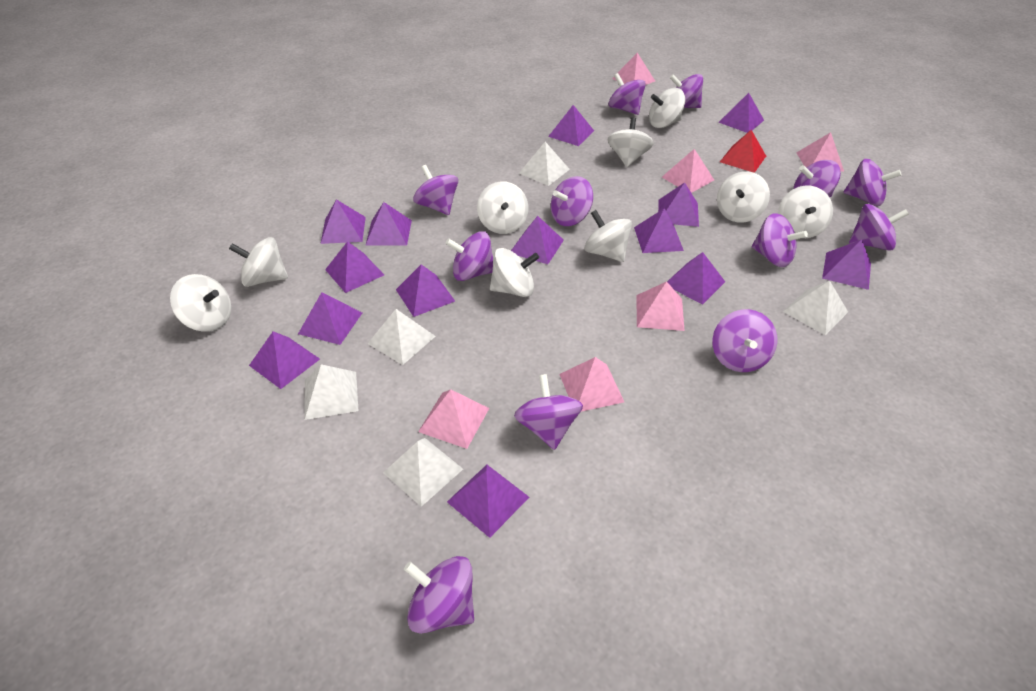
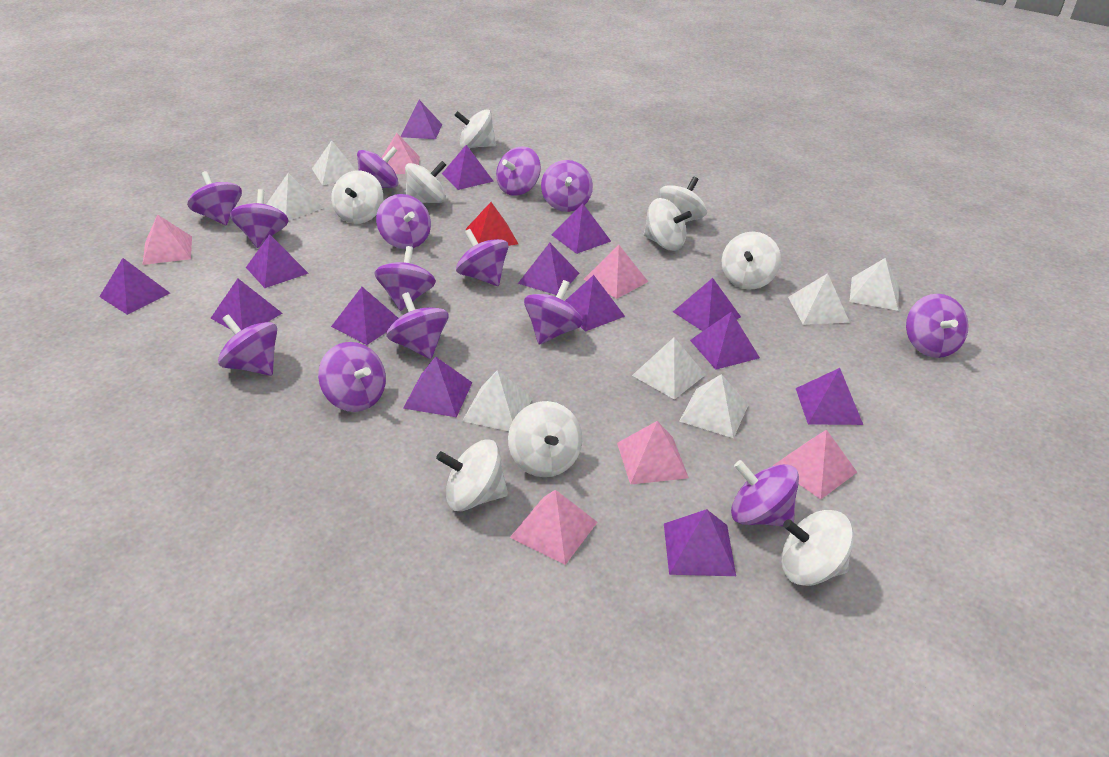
purple spinning top: 12 -> 14
white pyramid: 5 -> 7

